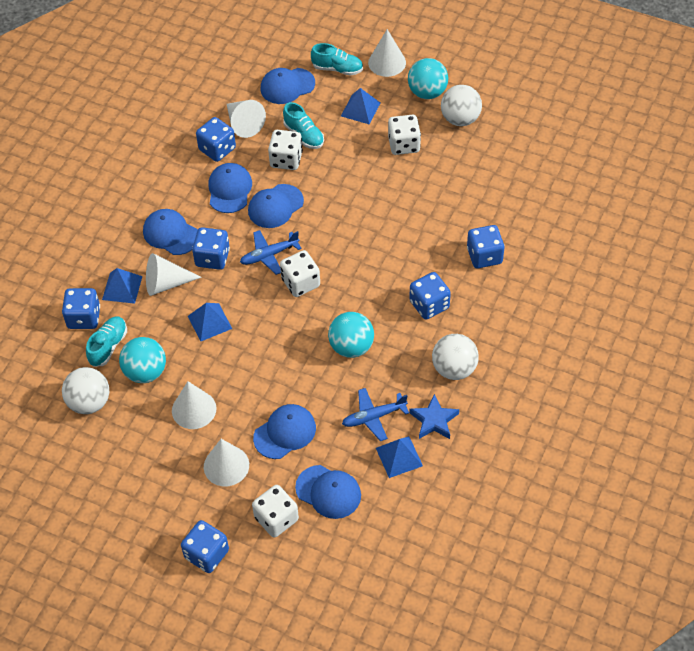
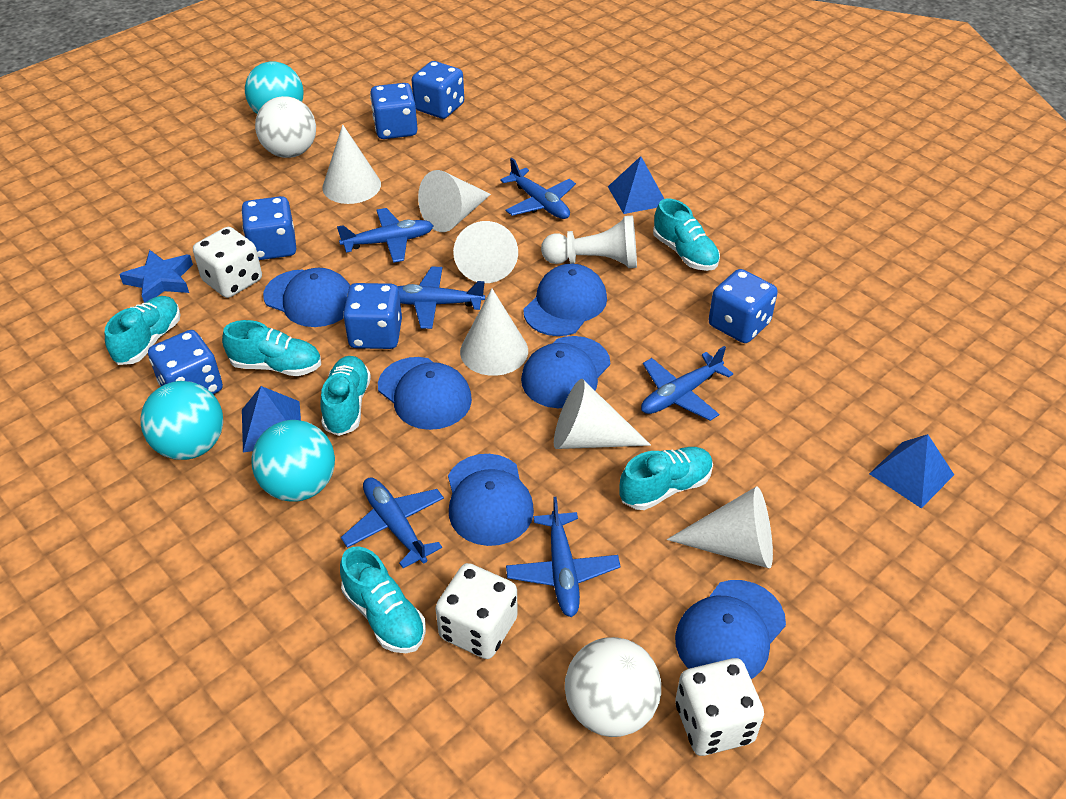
blue plane: 2 -> 6
blue pyramid: 4 -> 3
turquoise shoe: 3 -> 6
white ball: 3 -> 2
white cone: 5 -> 6
white dice: 4 -> 3
white pawn: 0 -> 1

